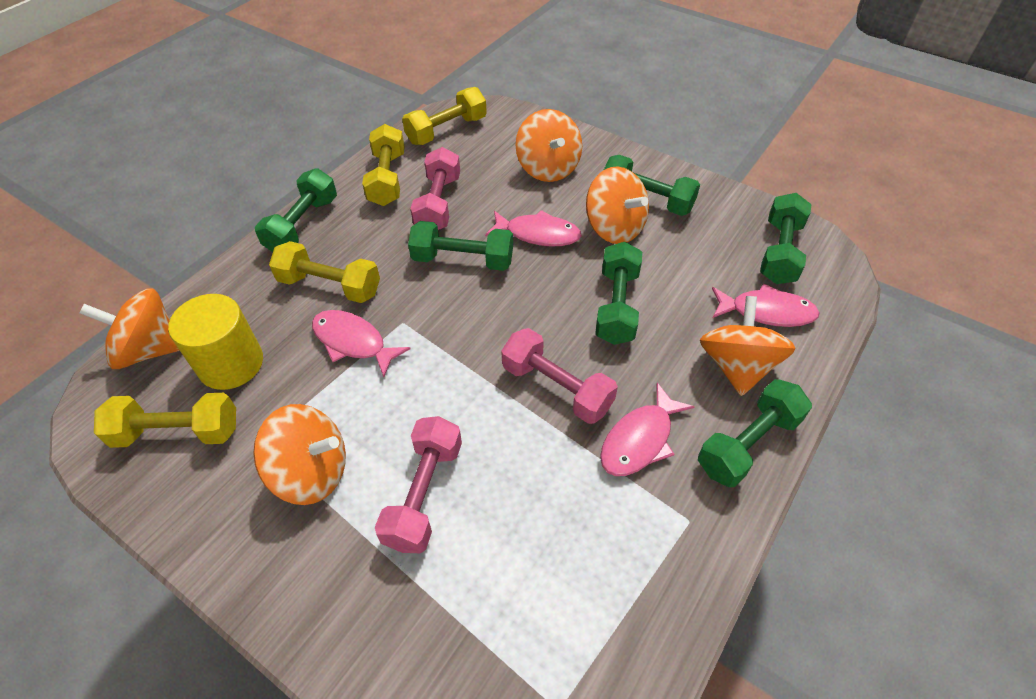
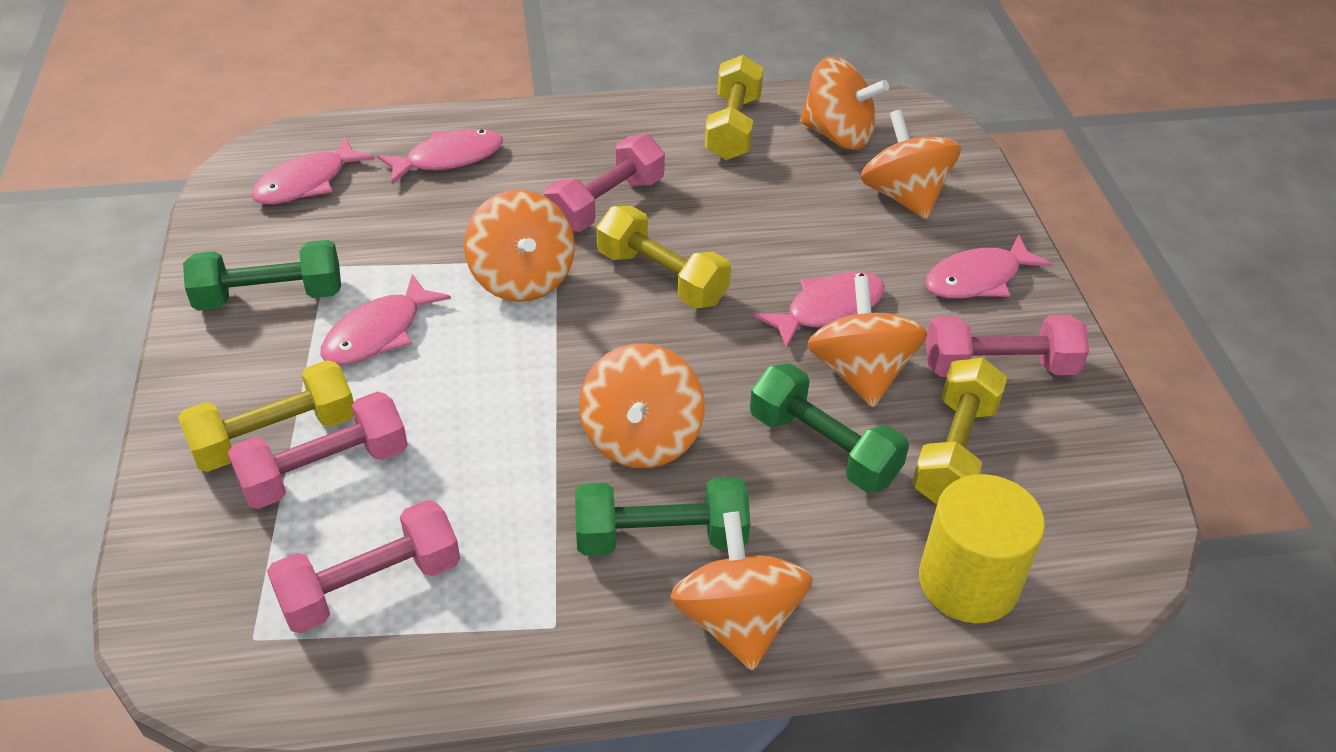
green dumbbell: 6 -> 3
orange spinning top: 5 -> 6
pink dumbbell: 3 -> 4
pink fish: 4 -> 5

